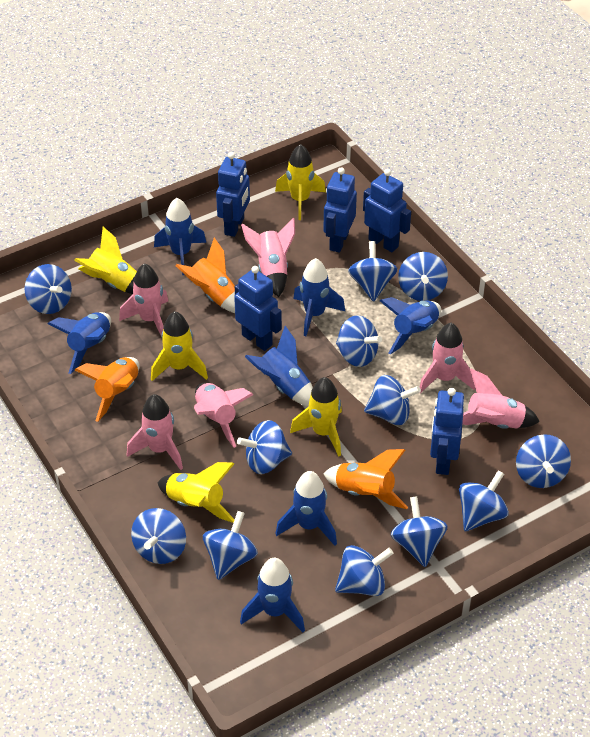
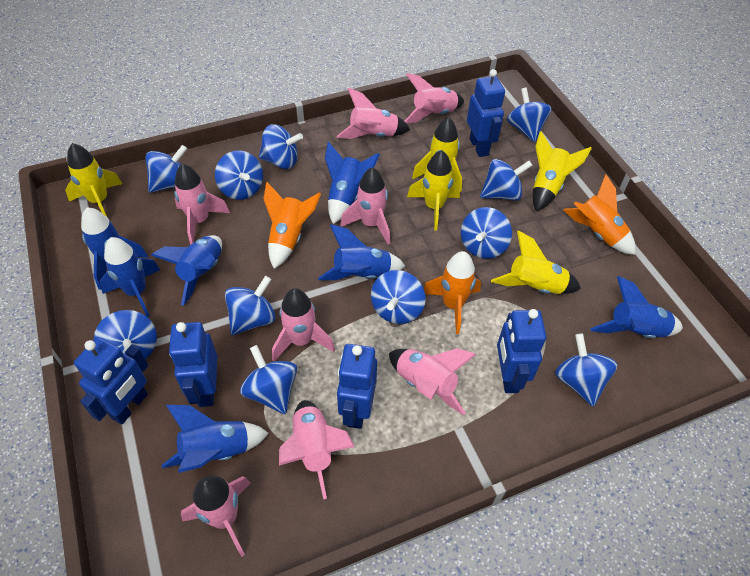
blue spinning top: 12 -> 11
pink rocket: 6 -> 8

